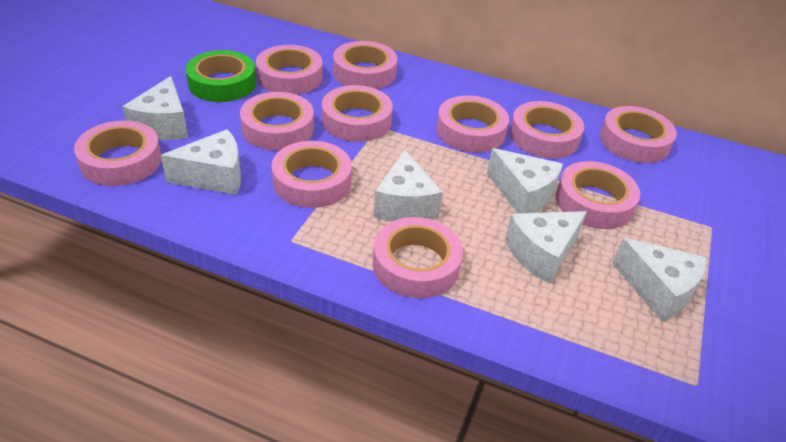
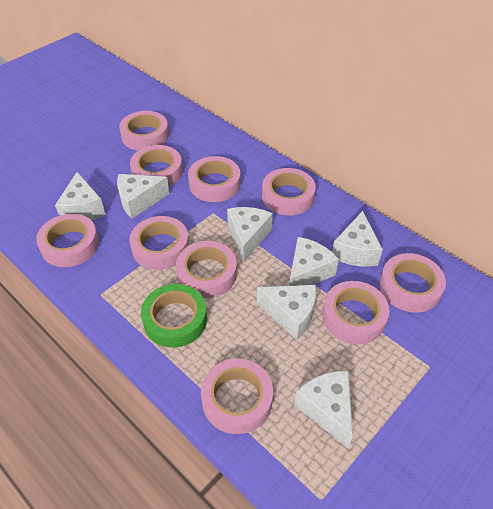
pink tape: 11 -> 10
white cheese: 6 -> 7

